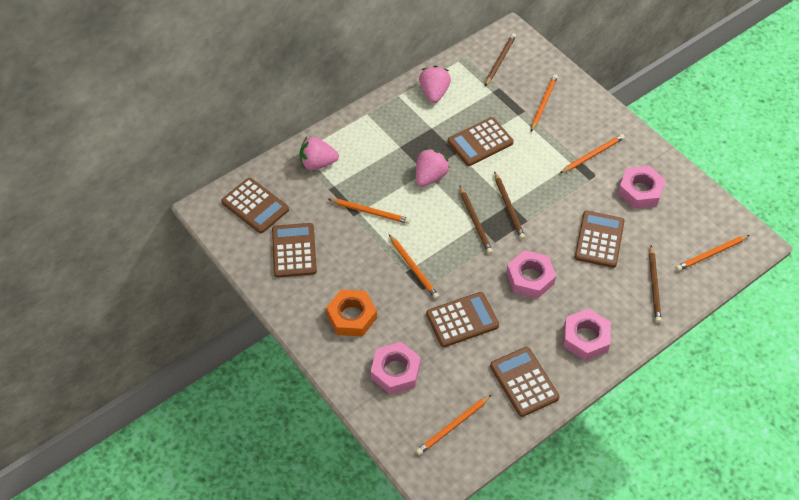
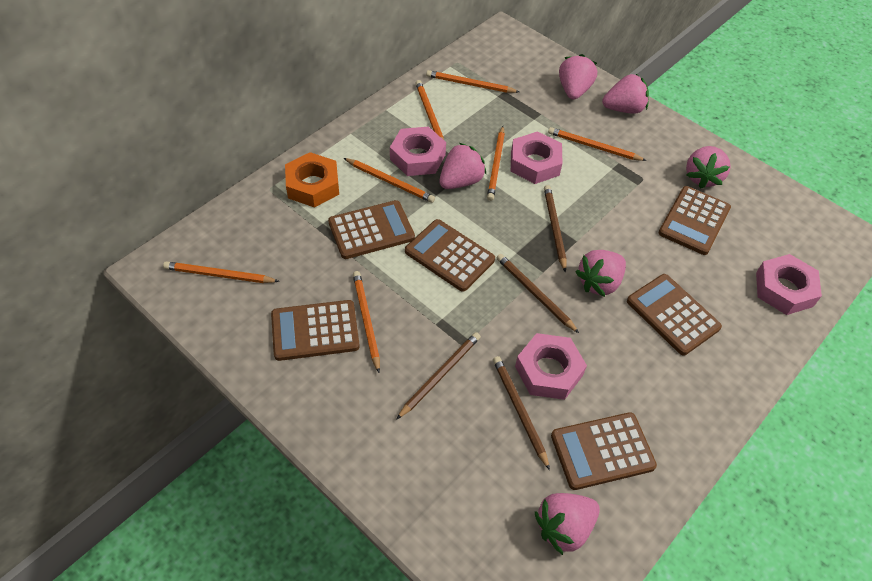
orange pencil: 6 -> 7
pink strawberry: 3 -> 6

